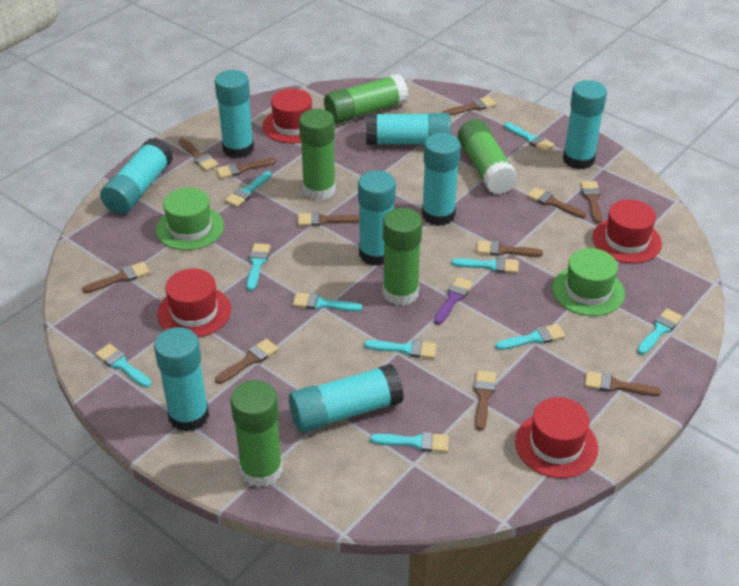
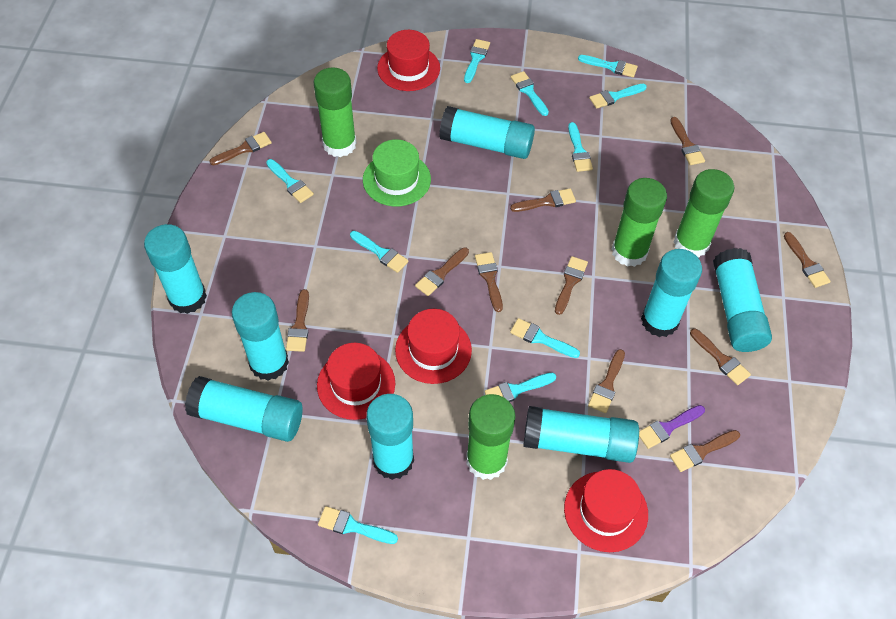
green glue stick: 5 -> 4
green hat: 2 -> 1

